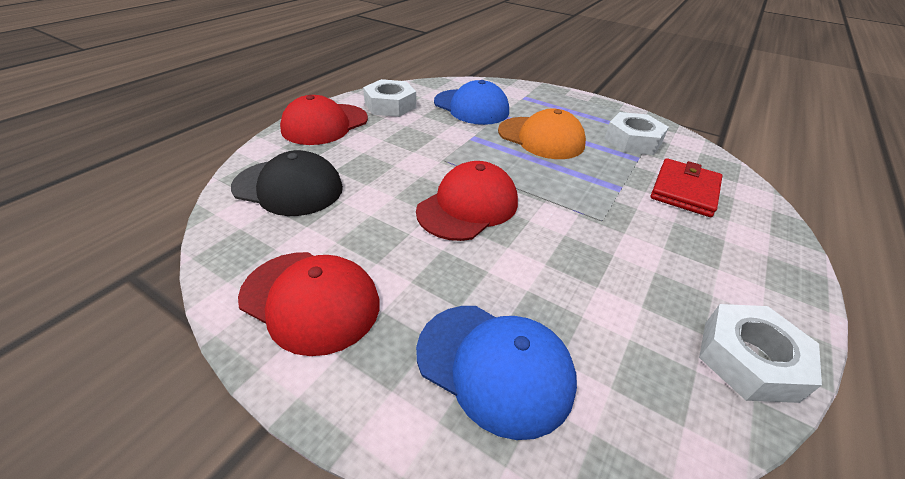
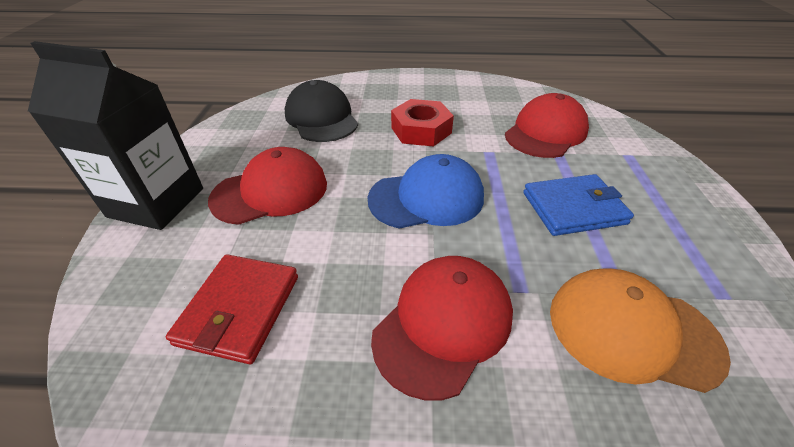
black carton: 0 -> 1
blue cap: 2 -> 1
blue wallet: 0 -> 1
red nut: 0 -> 1
white nut: 3 -> 0

